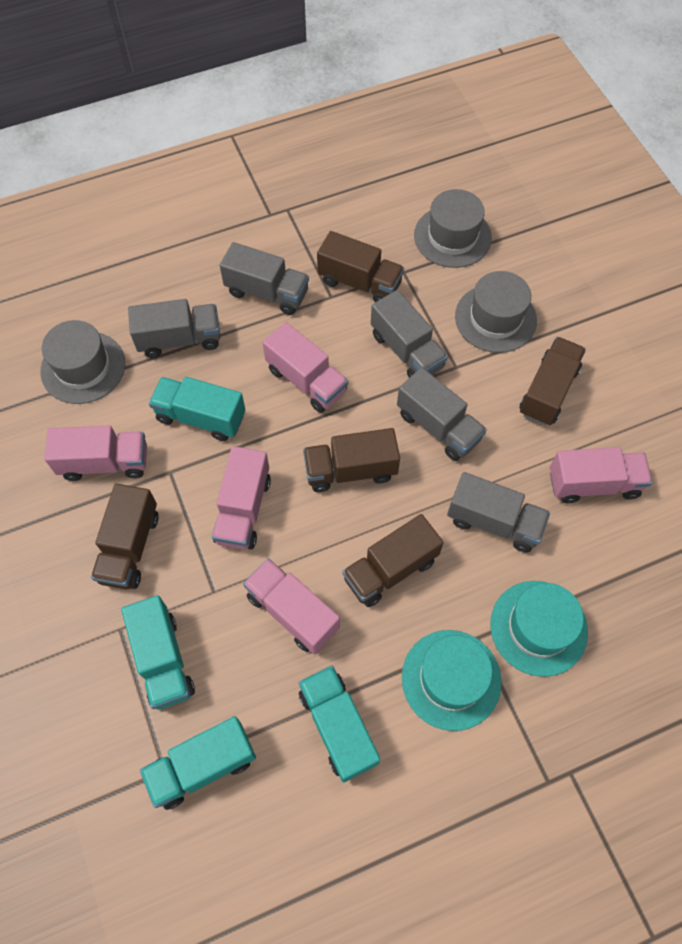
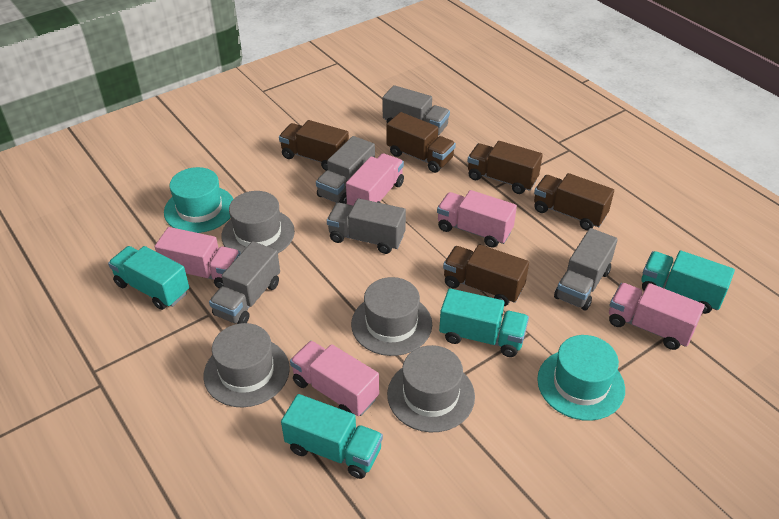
grey hat: 3 -> 4

